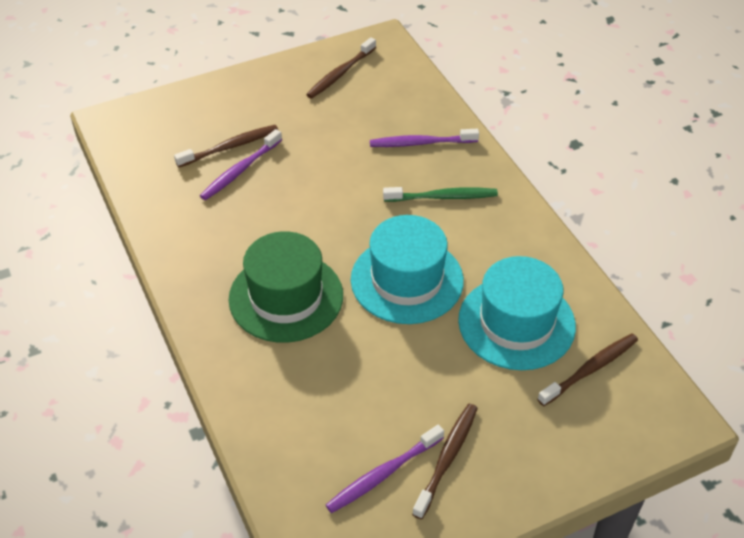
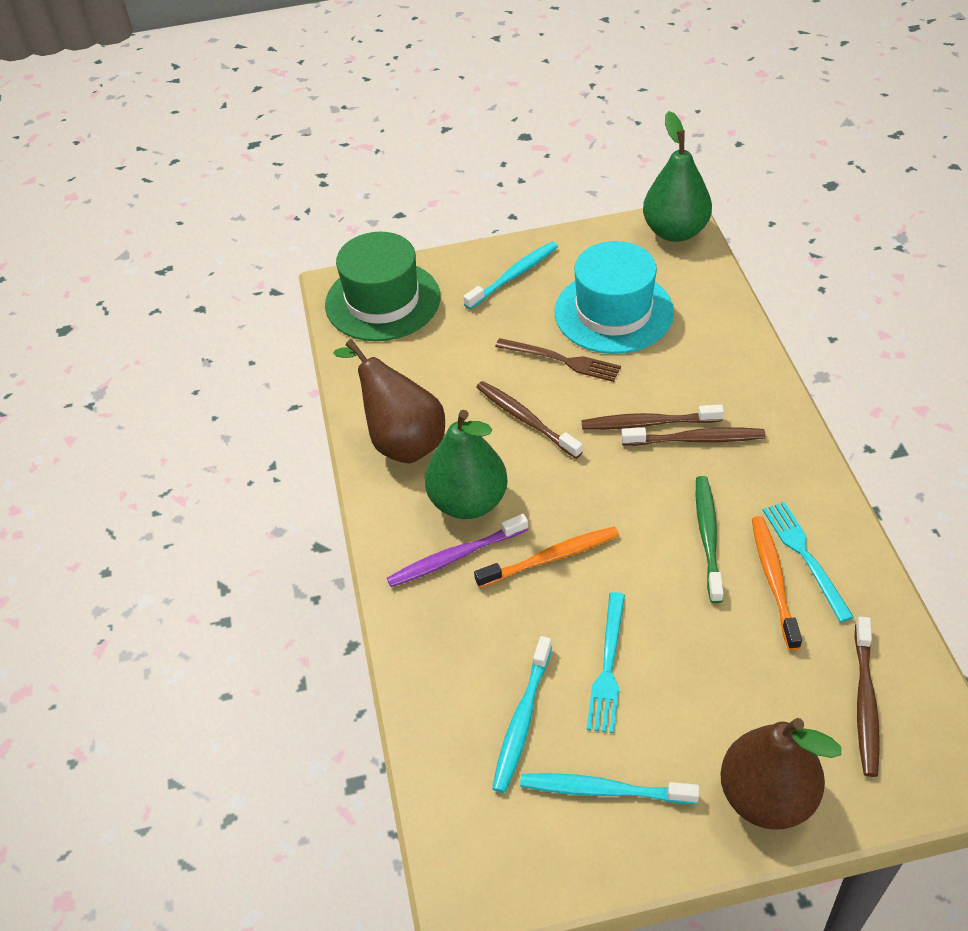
brown fork: 0 -> 1
brown pear: 0 -> 2
green pear: 0 -> 2
orange toothbrush: 0 -> 2
purple toothbrush: 3 -> 1
turquoise fork: 0 -> 2
turquoise hat: 2 -> 1
turquoise toothbrush: 0 -> 3

